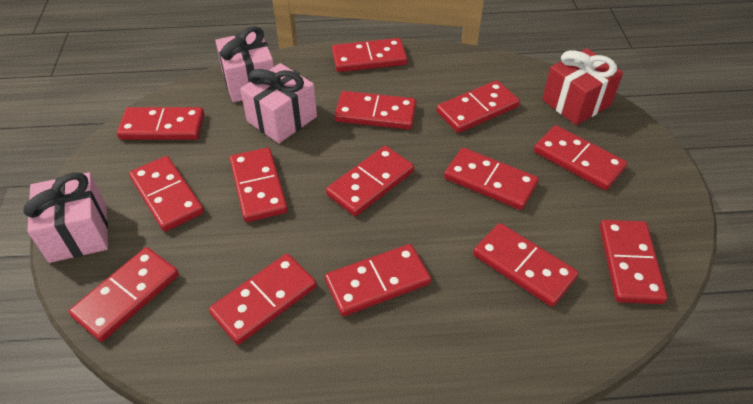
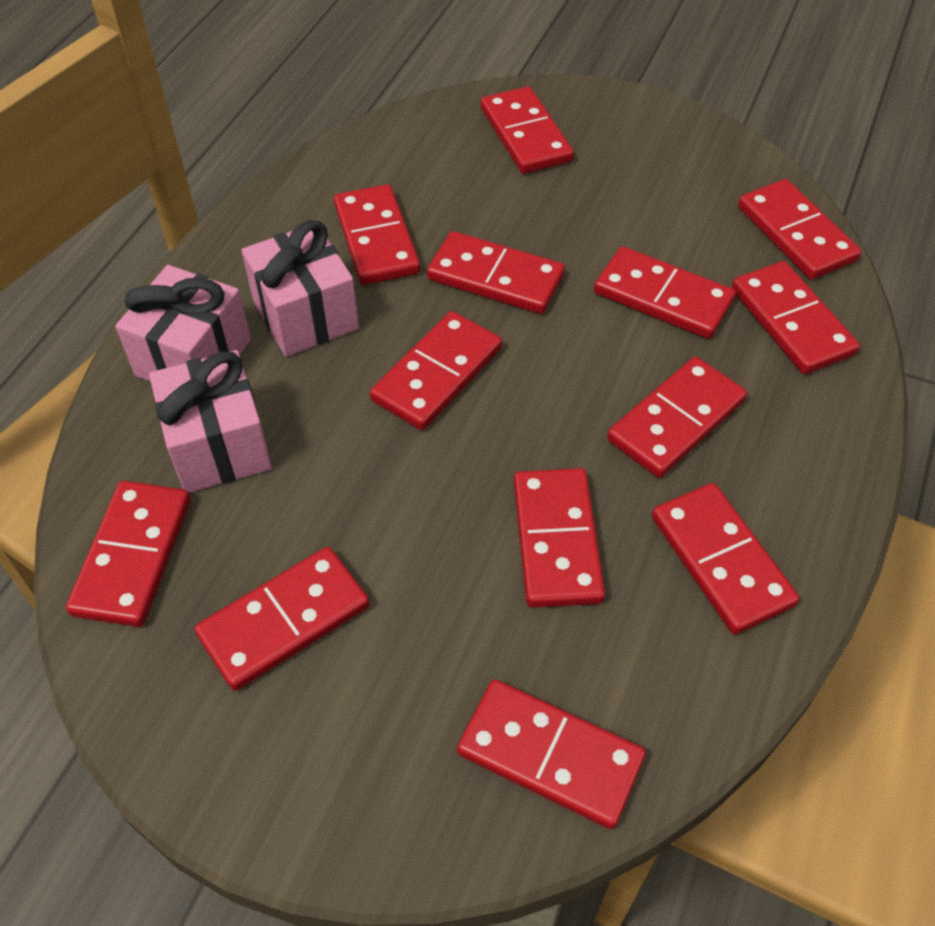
red domino: 14 -> 13
red gift: 1 -> 0

